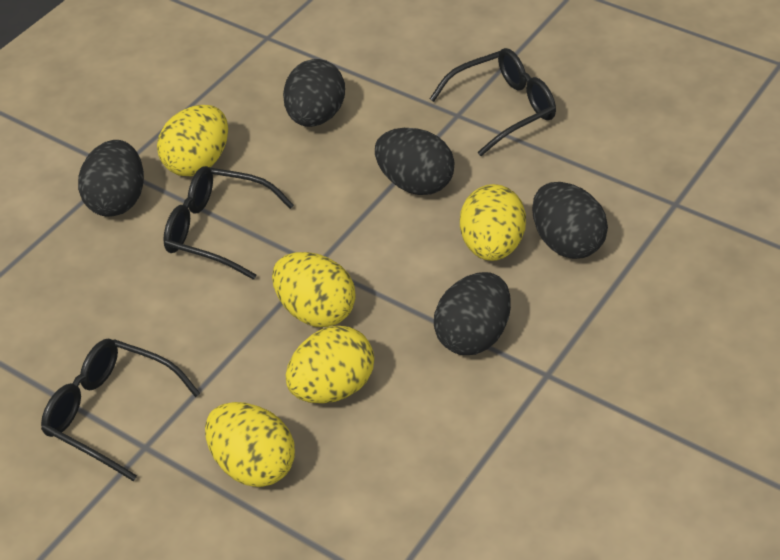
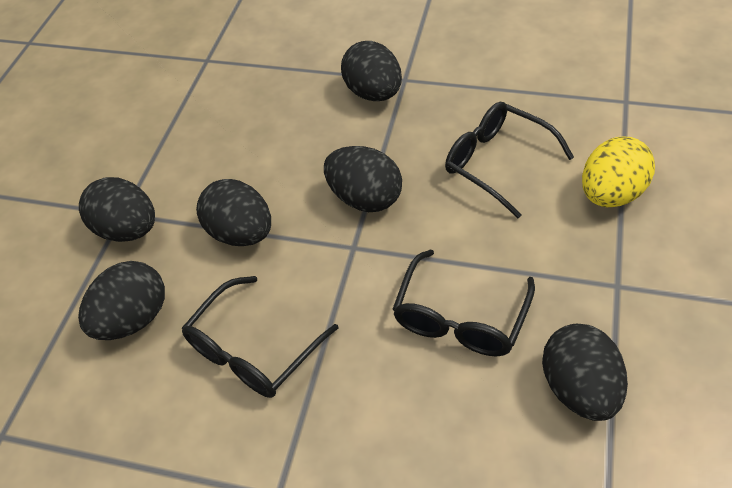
black egg: 5 -> 6
yellow egg: 5 -> 1

